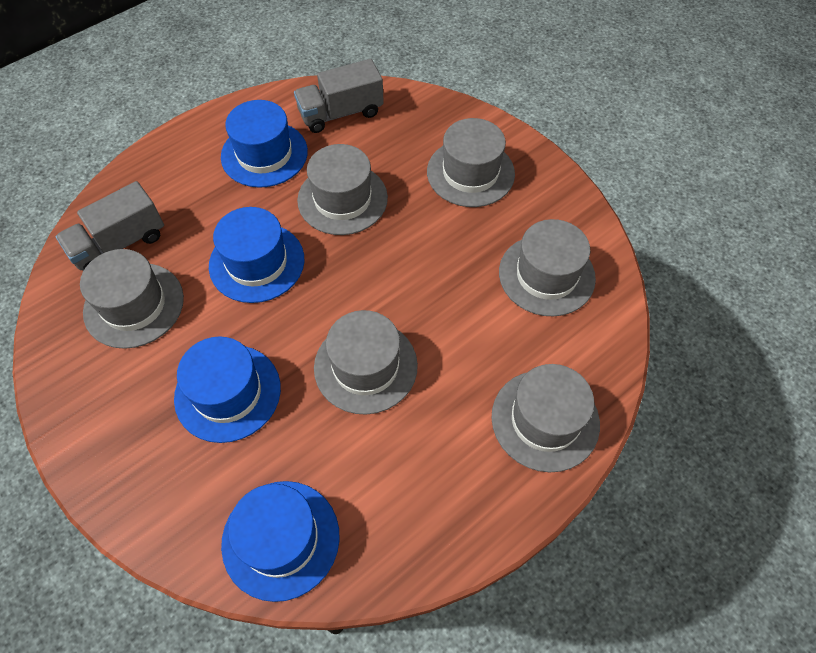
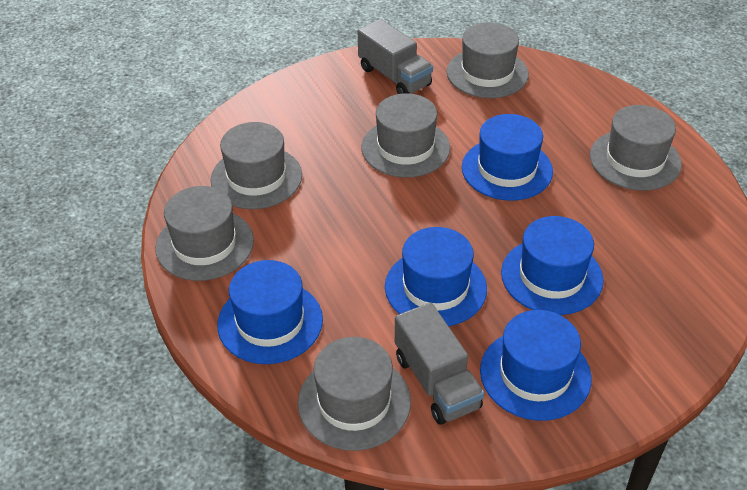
blue hat: 4 -> 5

